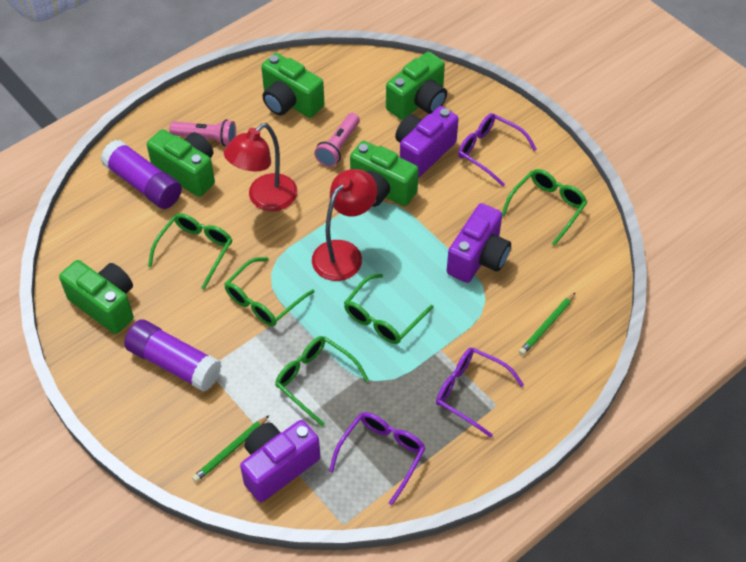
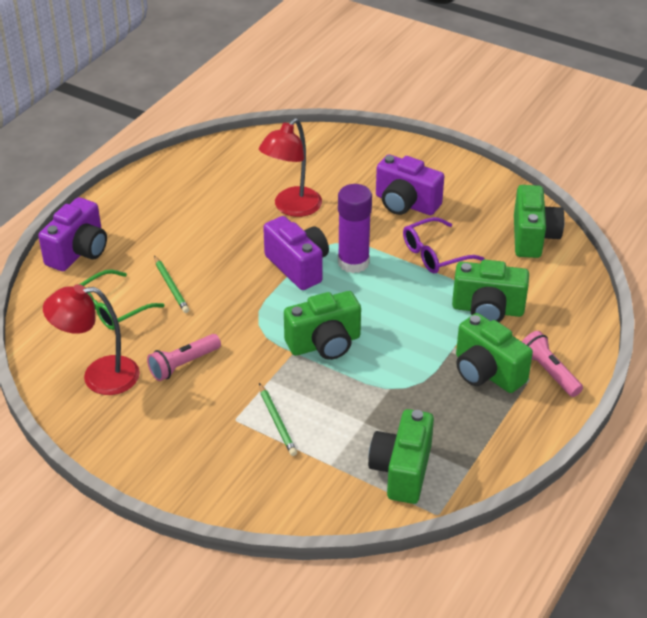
green glasses: 5 -> 1
purple glasses: 3 -> 1
purple glue stick: 2 -> 1

